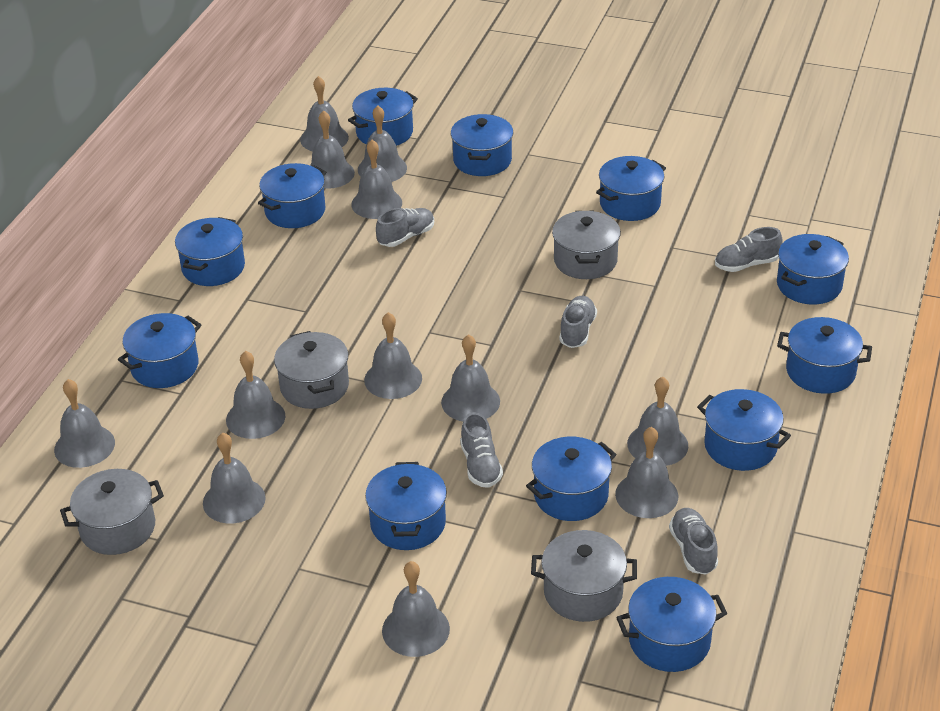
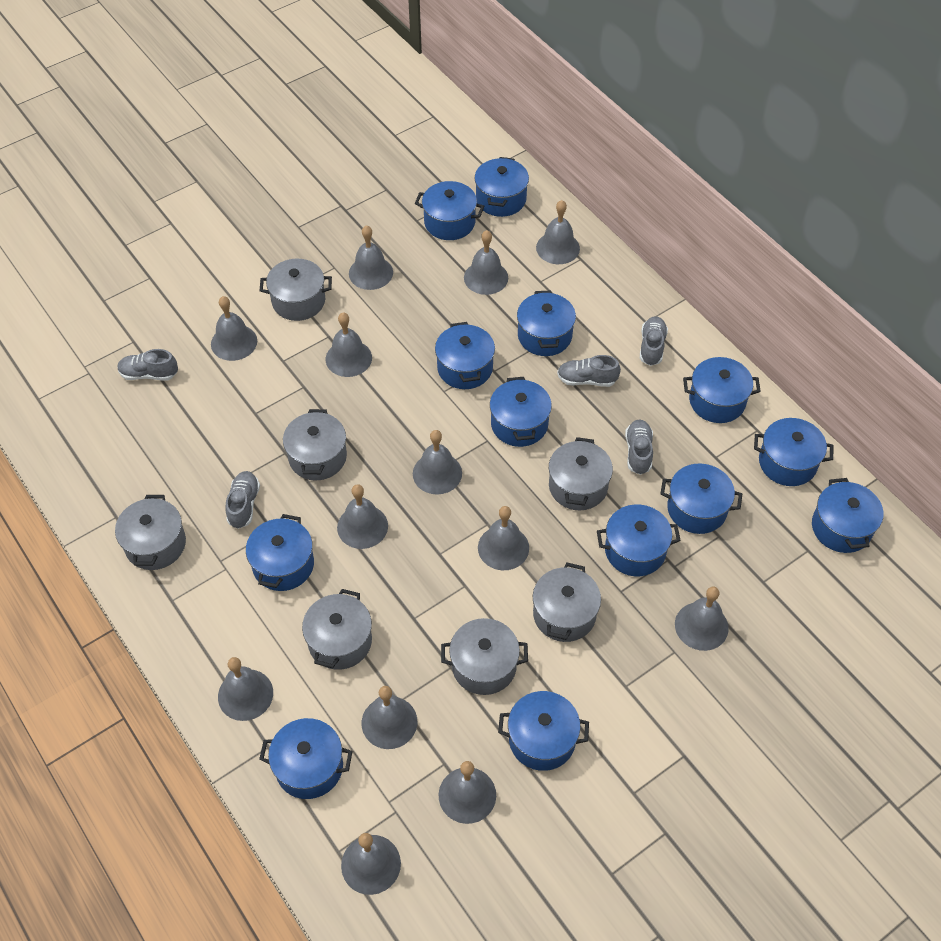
blue pot: 12 -> 13
grey bell: 12 -> 13
grey pot: 4 -> 7

